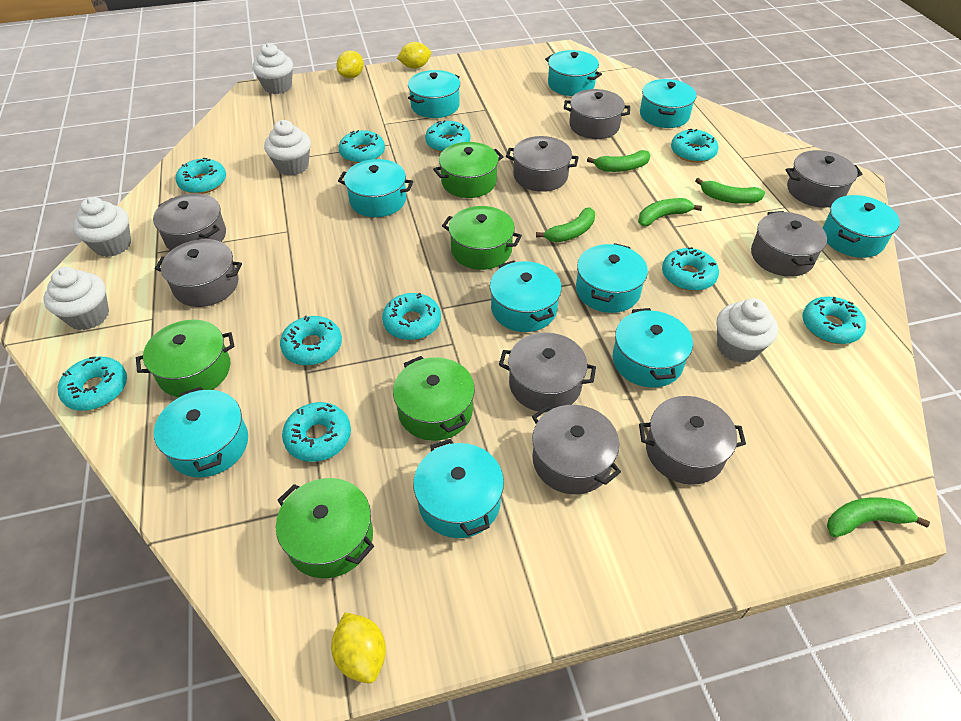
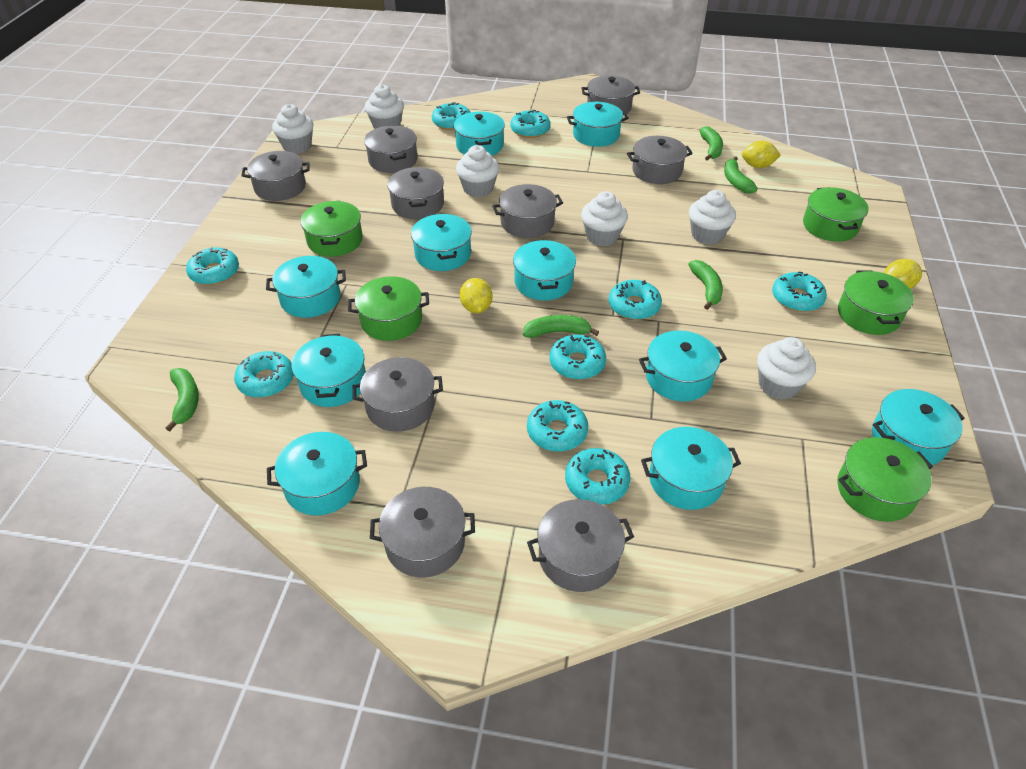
turquoise donut: 10 -> 9
white cupcake: 5 -> 6

